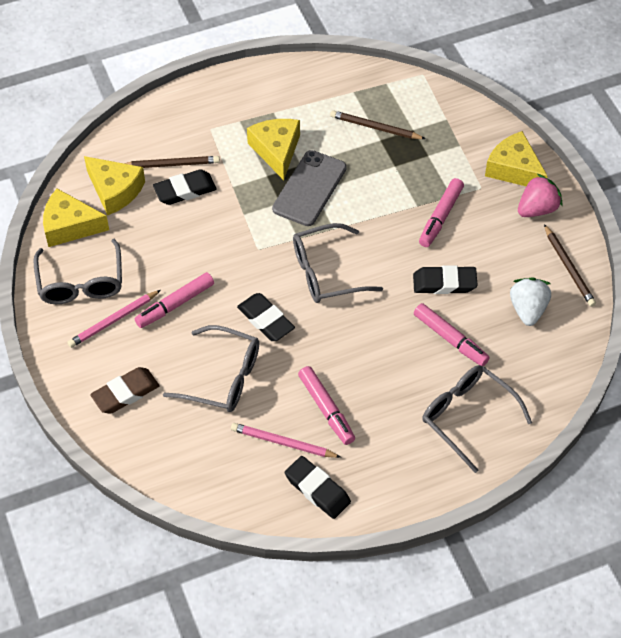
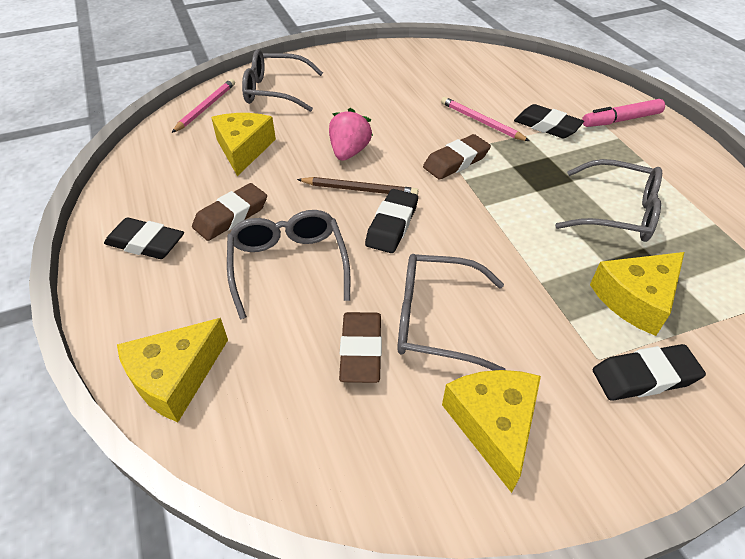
brown eraser: 1 -> 3
brown pencil: 3 -> 1
grey phone: 1 -> 0
pink marker: 4 -> 1
white strawberry: 1 -> 0

